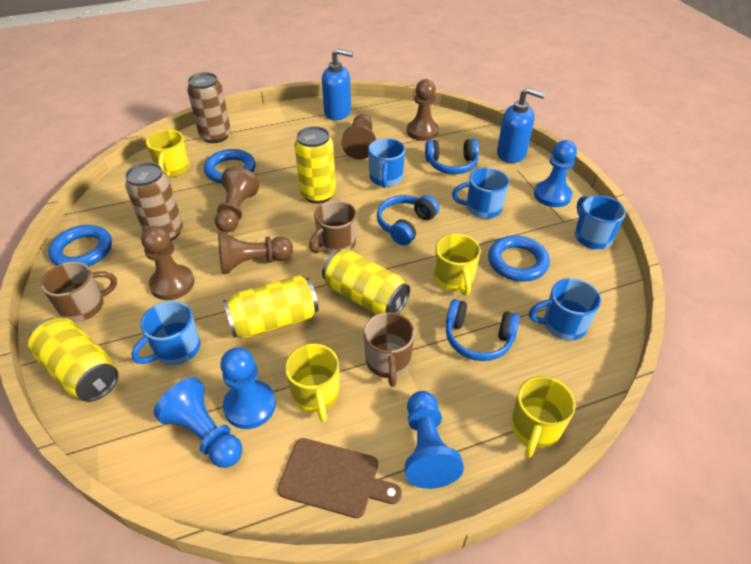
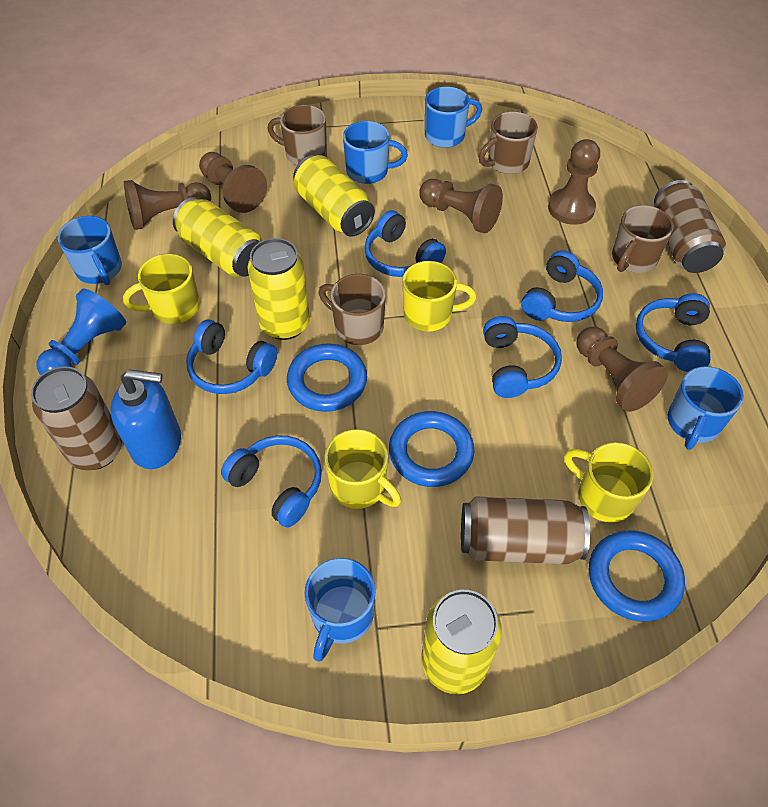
blue headphones: 3 -> 6
blue pawn: 4 -> 1
blue soap dispenser: 2 -> 1
brown can: 2 -> 3
brown cutting board: 1 -> 0
brown mug: 3 -> 4

